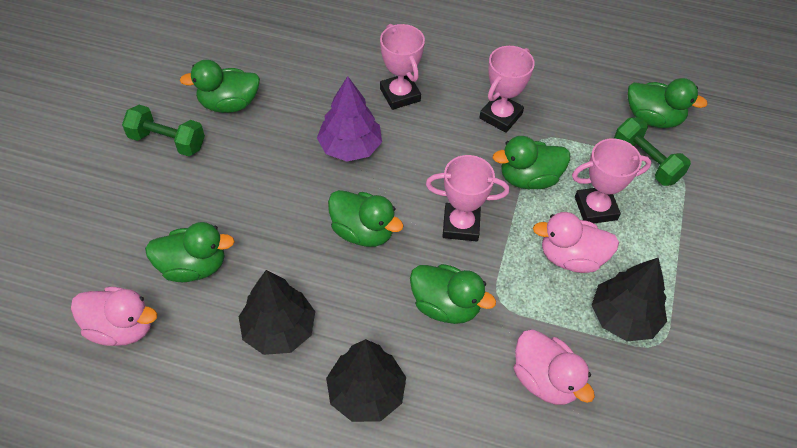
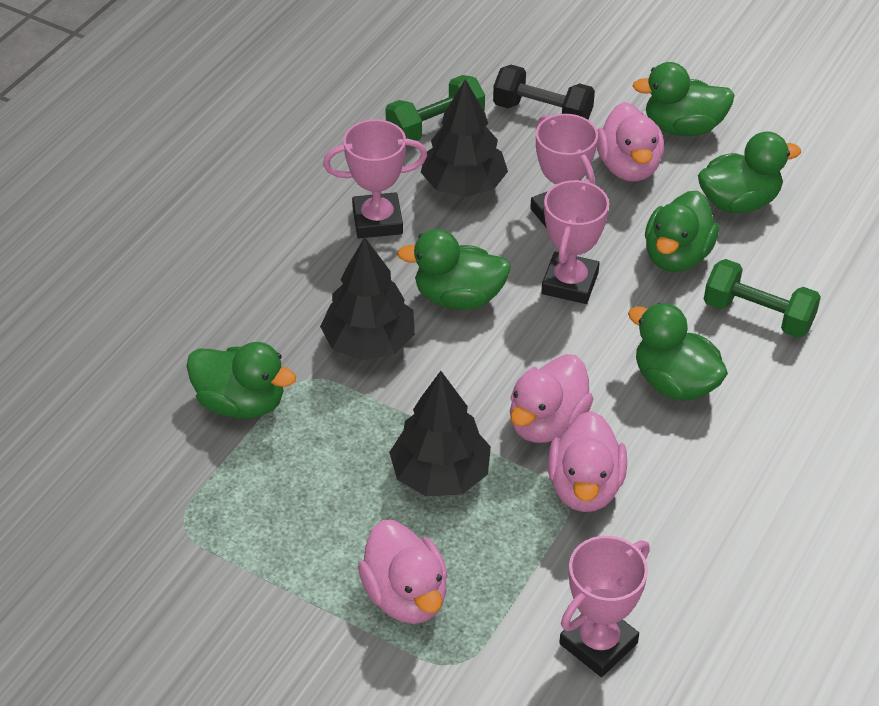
black dumbbell: 0 -> 1
pink duck: 3 -> 4
purple tree: 1 -> 0

